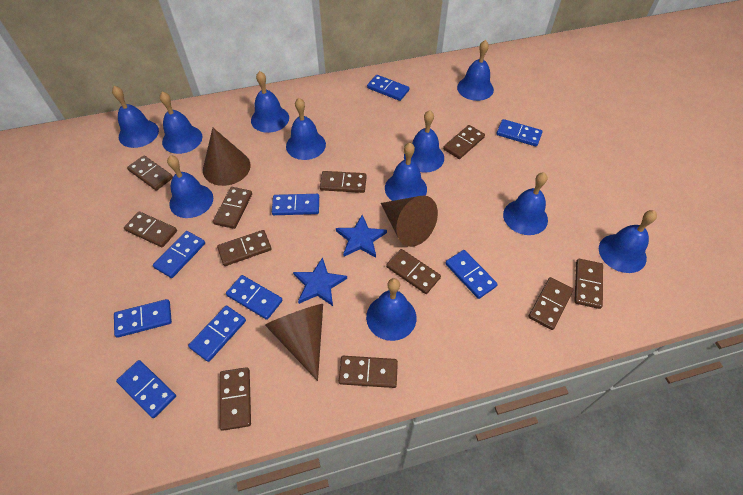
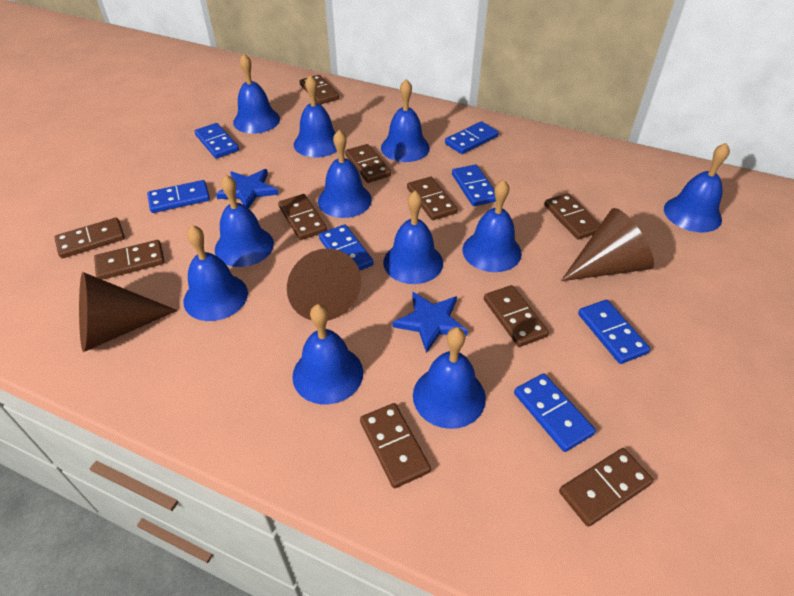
blue domino: 9 -> 7
brown domino: 11 -> 10

